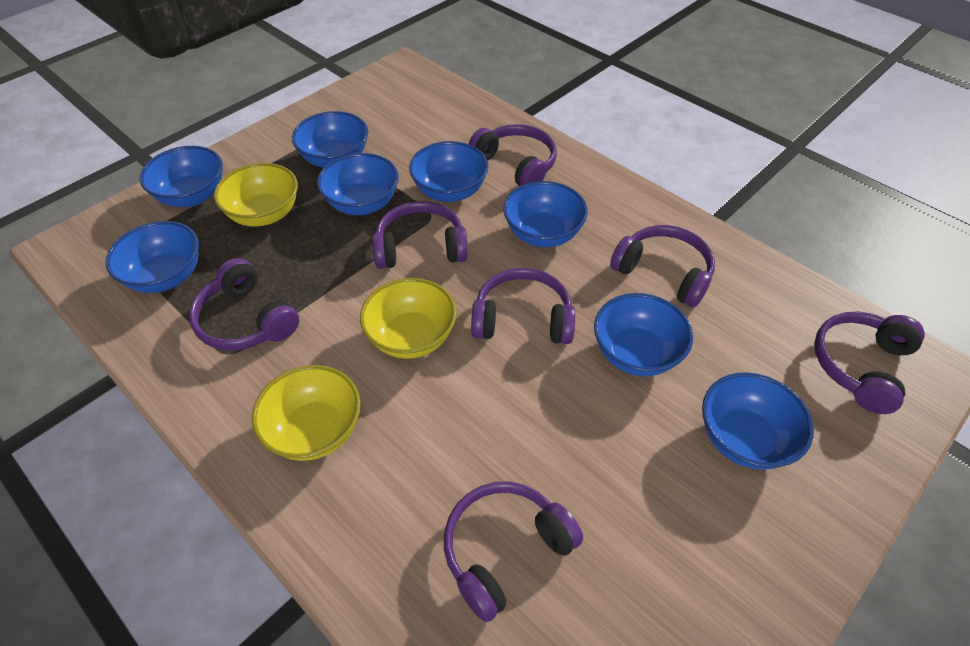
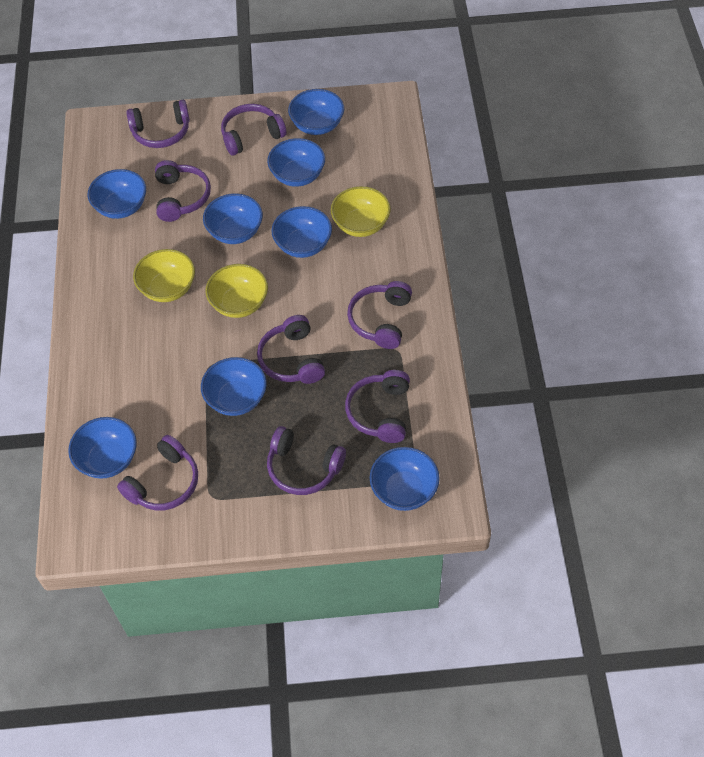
purple headphones: 7 -> 8

